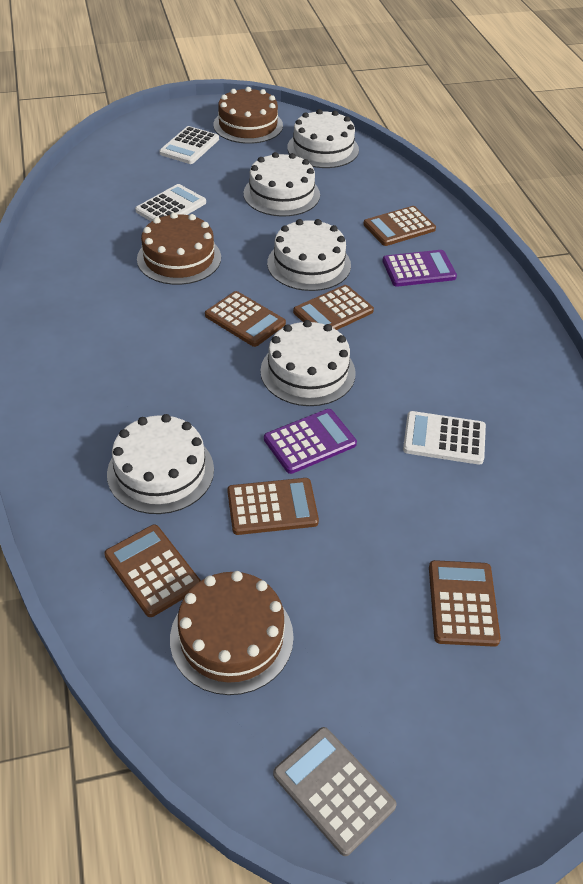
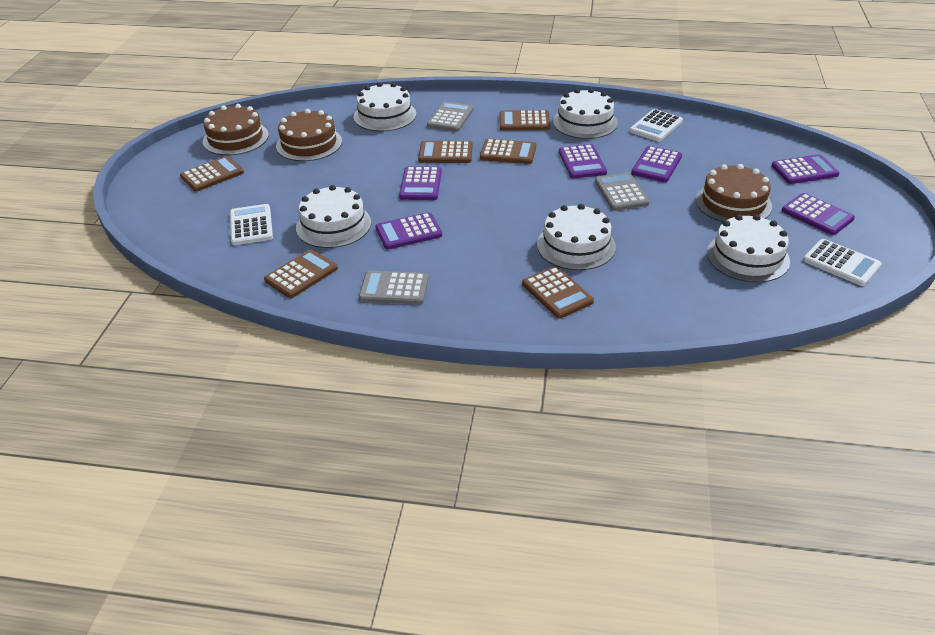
grey calculator: 1 -> 3
purple calculator: 2 -> 6

